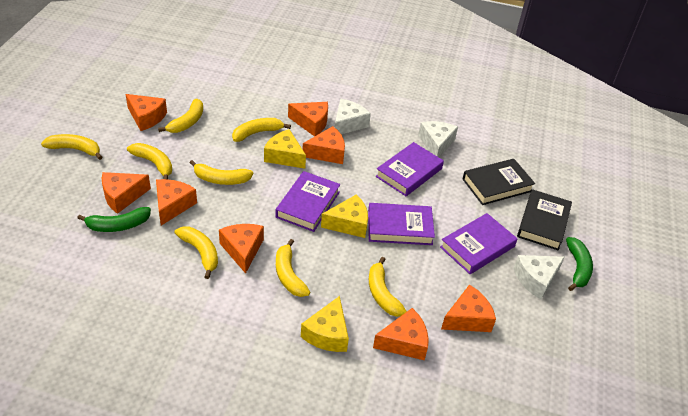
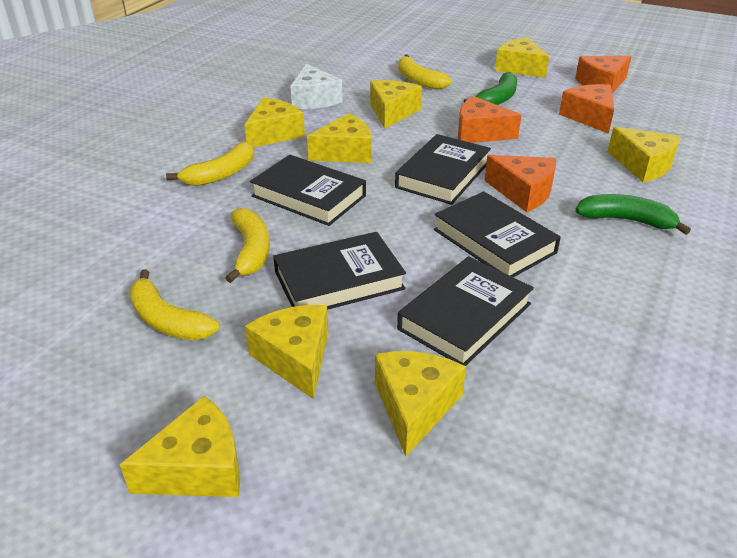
black book: 2 -> 5
orange cheese: 8 -> 4
purple book: 4 -> 0
white cheese: 3 -> 1
yellow banana: 8 -> 4
yellow cheese: 3 -> 8

